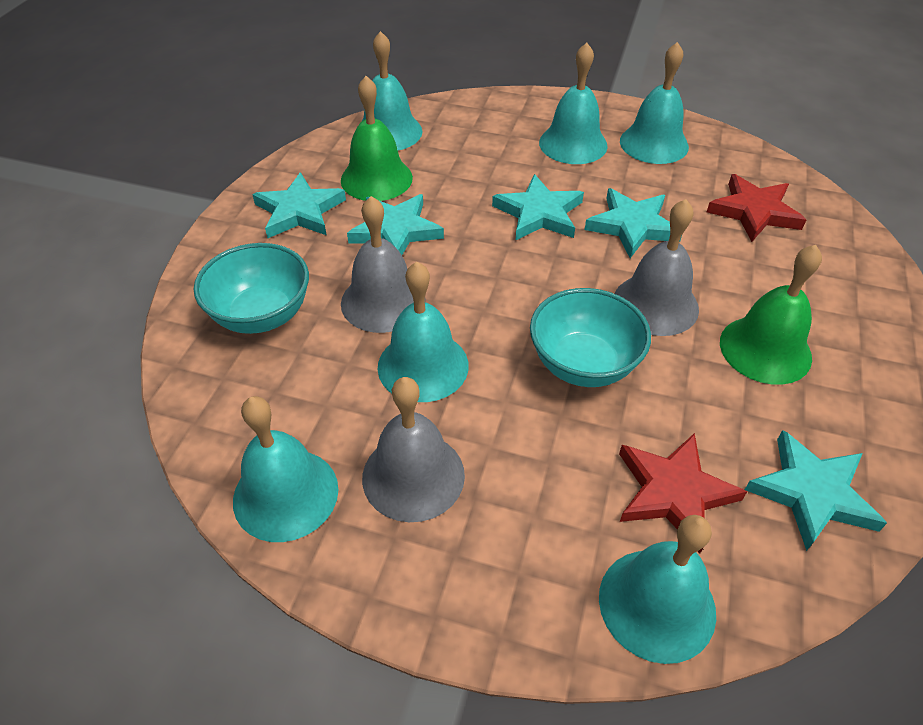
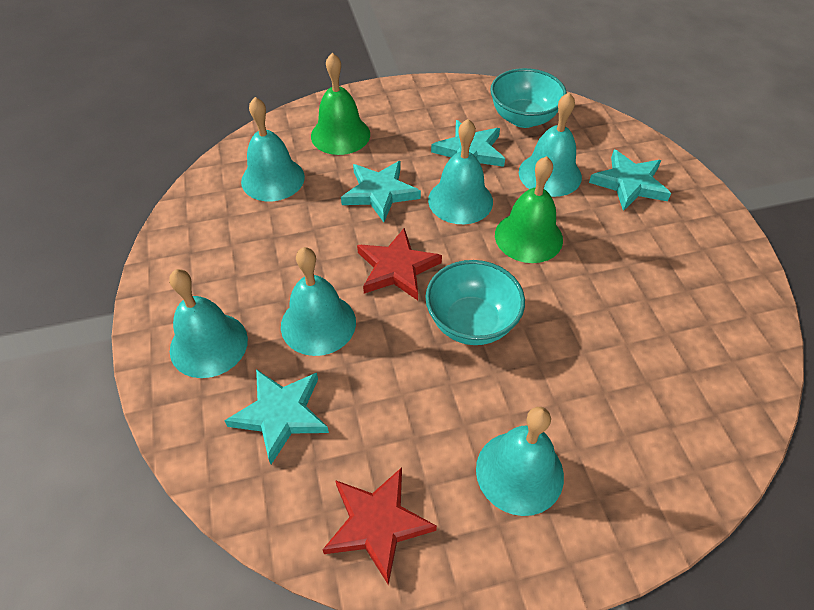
grey bell: 3 -> 0
turquoise star: 5 -> 4

